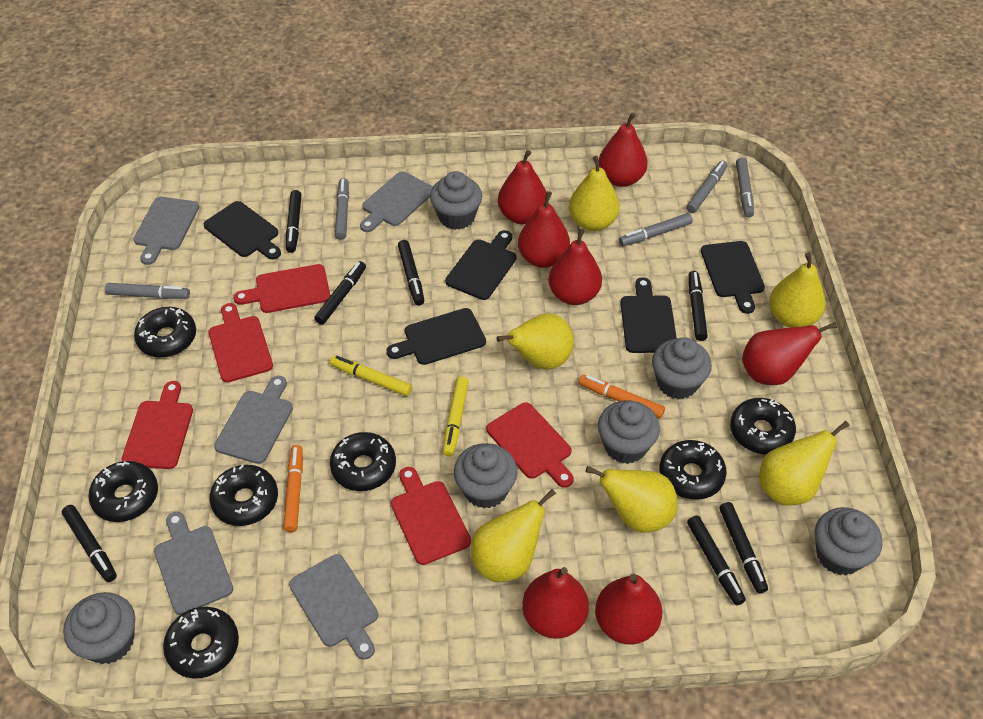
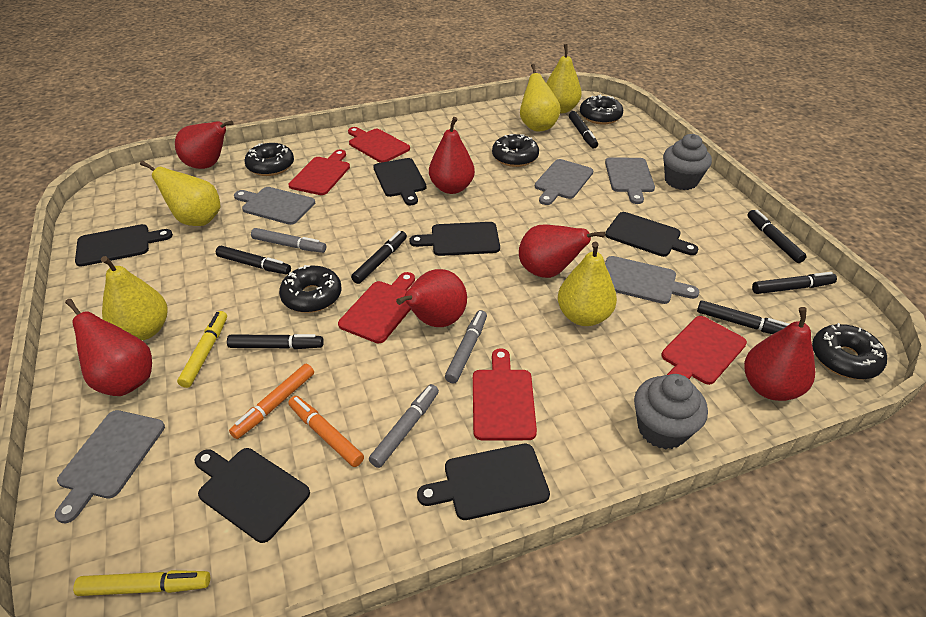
black cutting board: 5 -> 6
black donut: 7 -> 5
grey cupcake: 6 -> 2
grey marker: 5 -> 3
red pear: 7 -> 6
yellow pear: 6 -> 5

